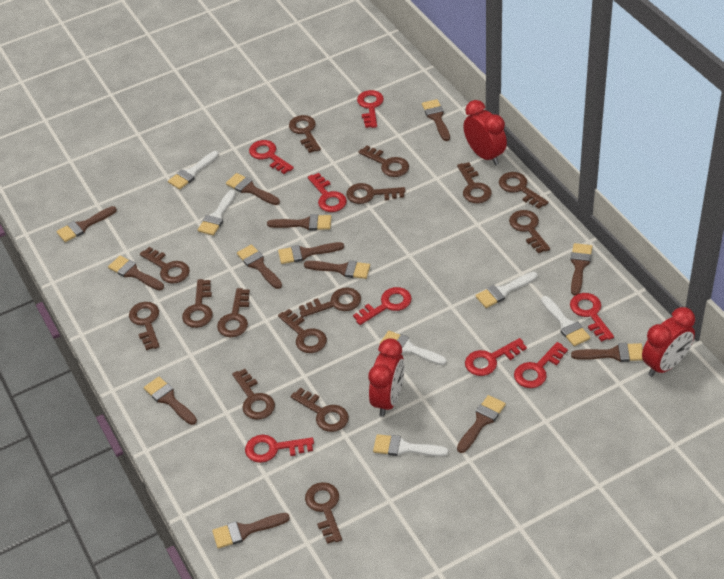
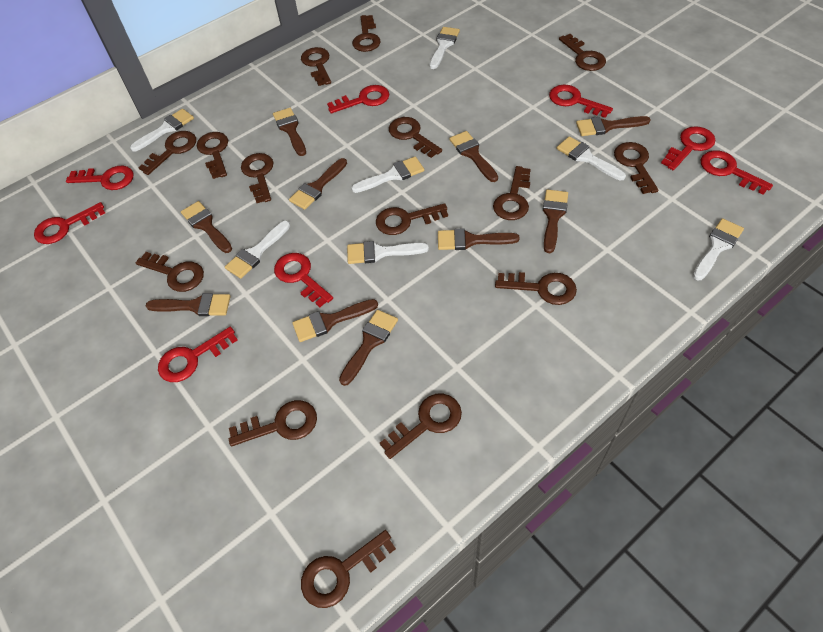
brown brush: 13 -> 10
red clock: 3 -> 0
white brush: 6 -> 7

